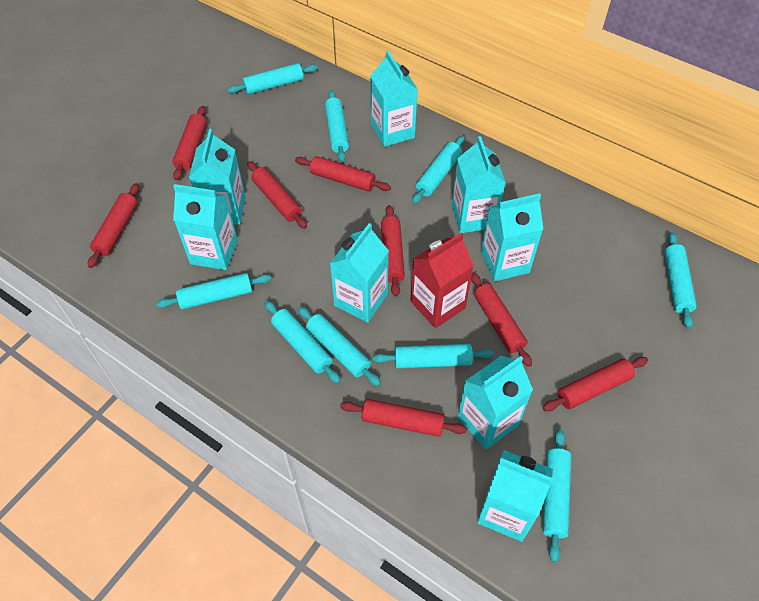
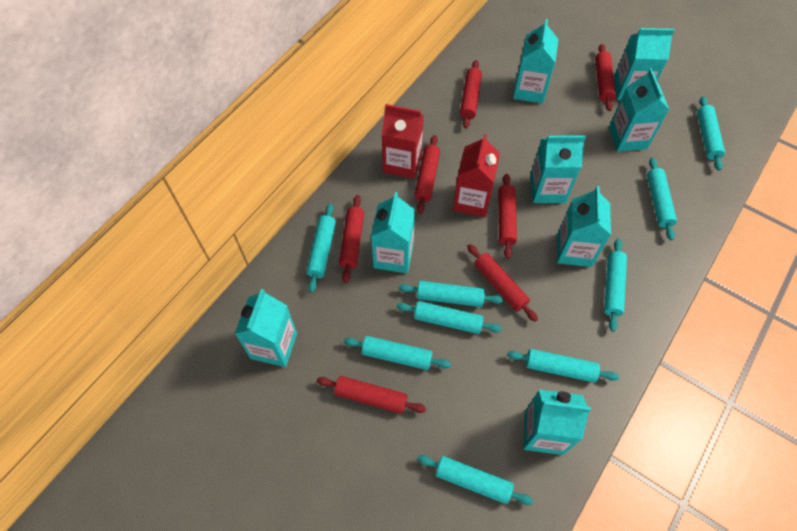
red carton: 1 -> 2
red rolling pin: 8 -> 7

